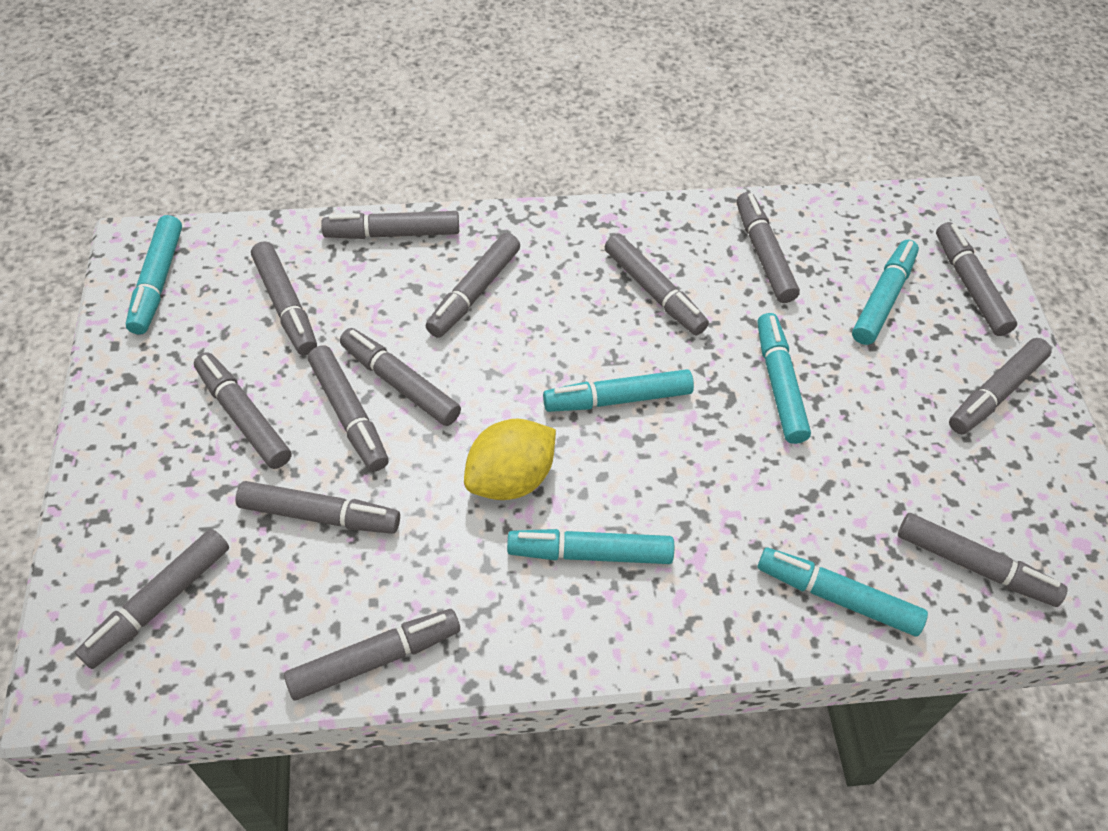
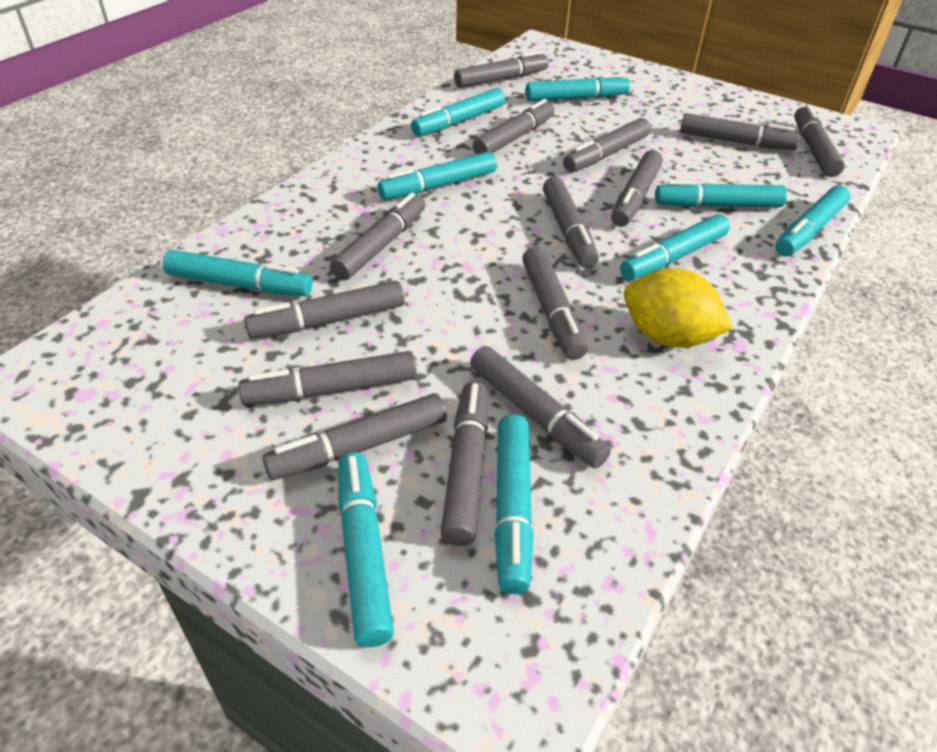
turquoise marker: 6 -> 9

